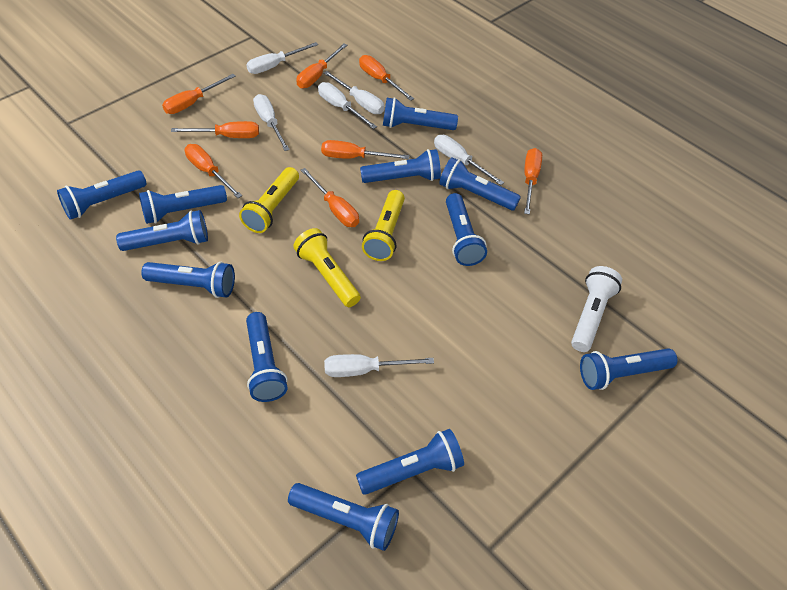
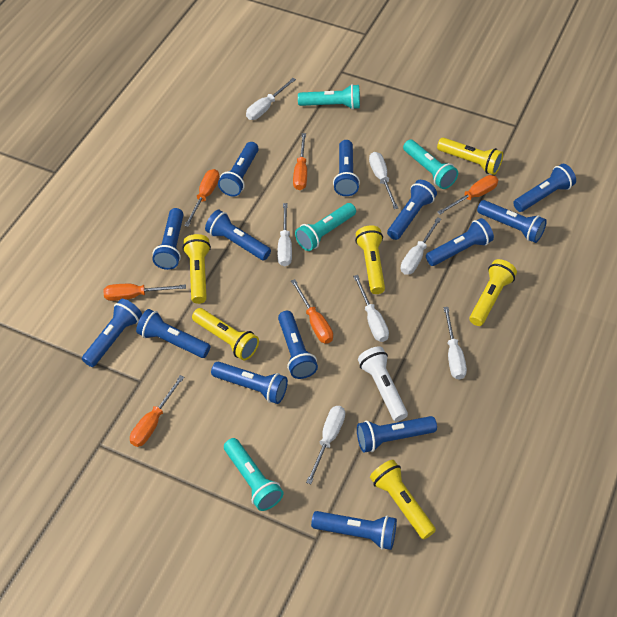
blue flashlight: 12 -> 14
orange screwdriver: 8 -> 6
turquoise flashlight: 0 -> 4
white screwdriver: 6 -> 7
yellow flashlight: 3 -> 6

